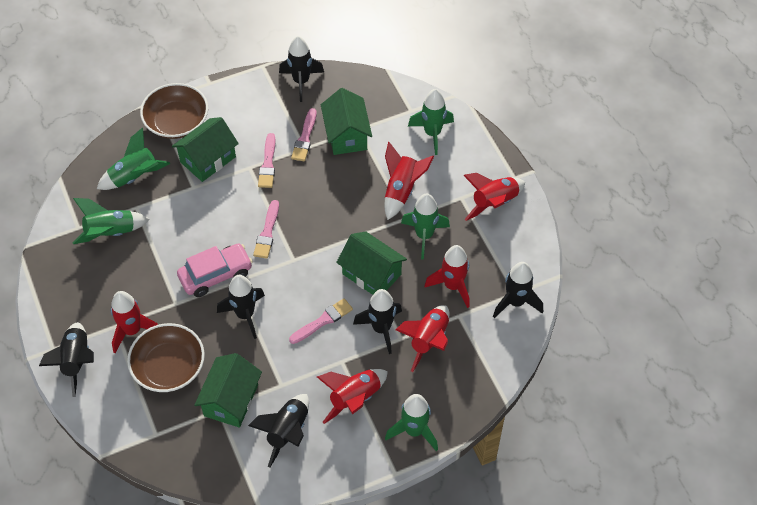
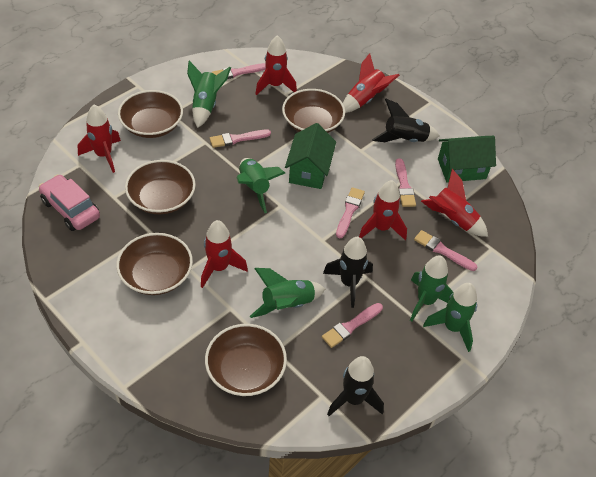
black rocket: 6 -> 3
brown bowl: 2 -> 5
green house: 4 -> 2
pink brush: 4 -> 6

